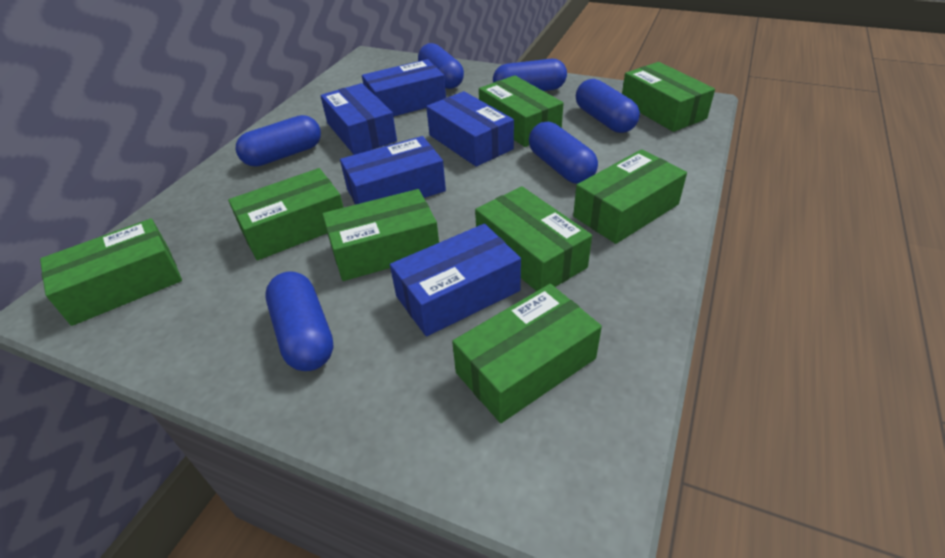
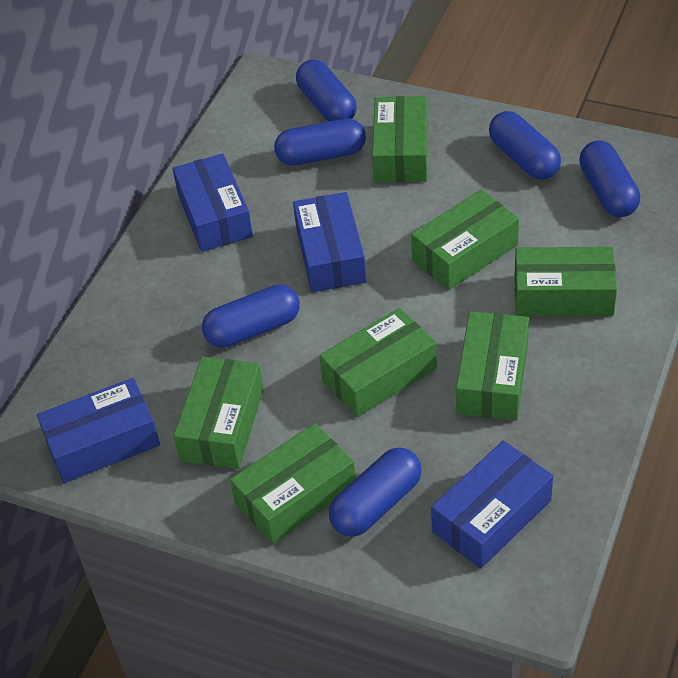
blue box: 5 -> 4
green box: 8 -> 7

